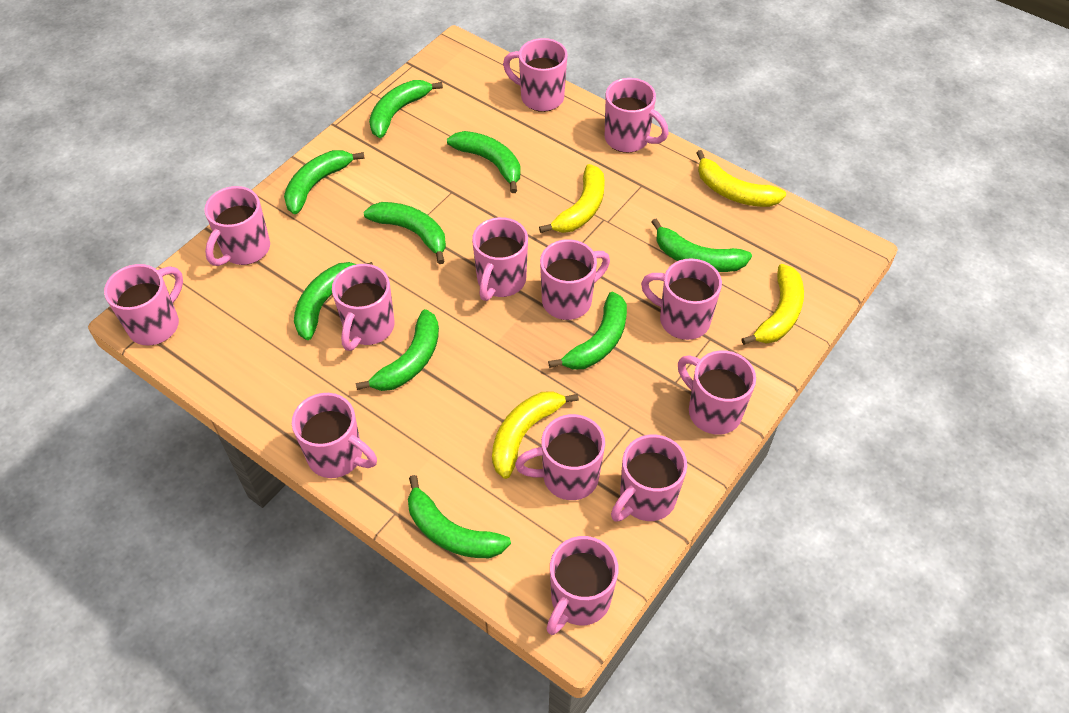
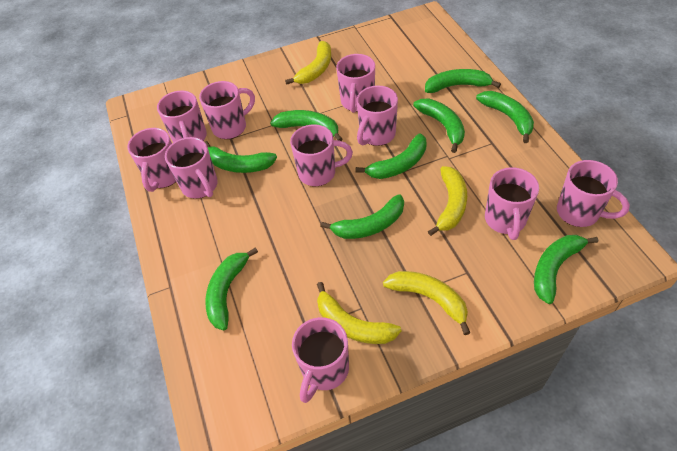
pink mug: 13 -> 10

